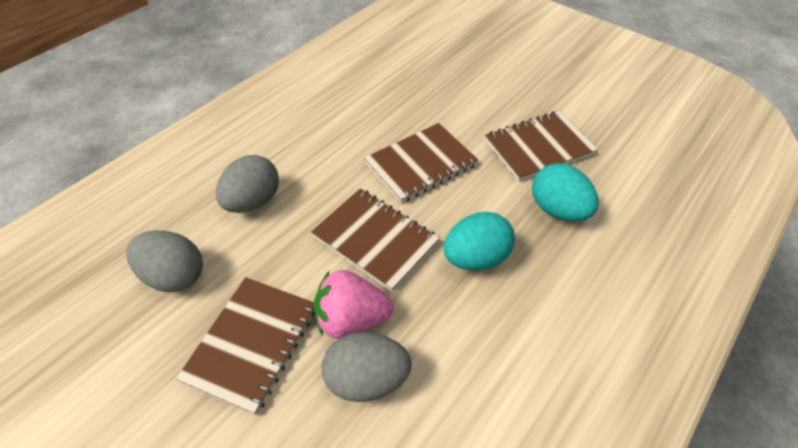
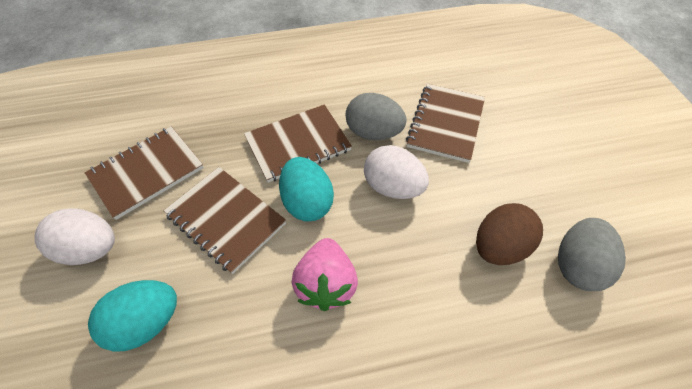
brown egg: 0 -> 1
grey egg: 3 -> 2
white egg: 0 -> 2

